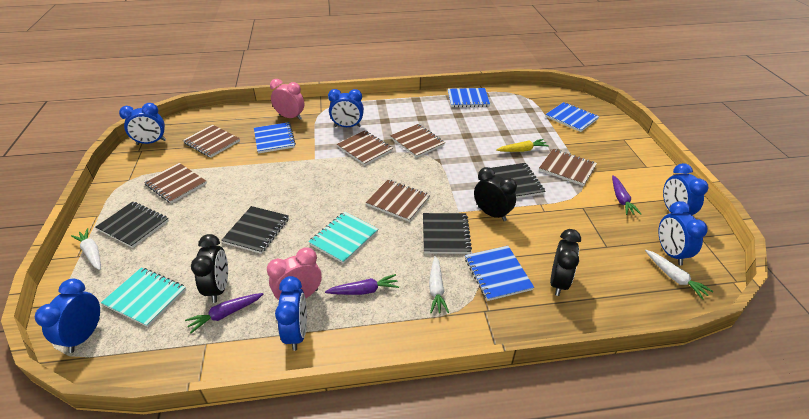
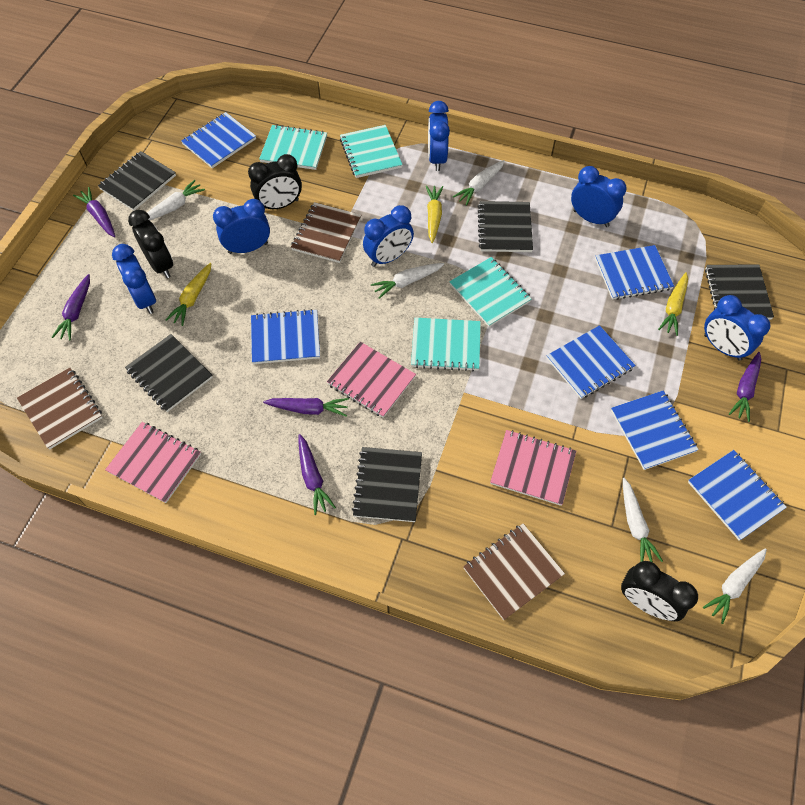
black notebook: 4 -> 5
blue notebook: 4 -> 6
brown notebook: 6 -> 3
pink clock: 2 -> 0
pink notebook: 0 -> 3
purple carrot: 3 -> 5
turquoise notebook: 2 -> 4
white carrot: 3 -> 5
yellow carrot: 1 -> 3

